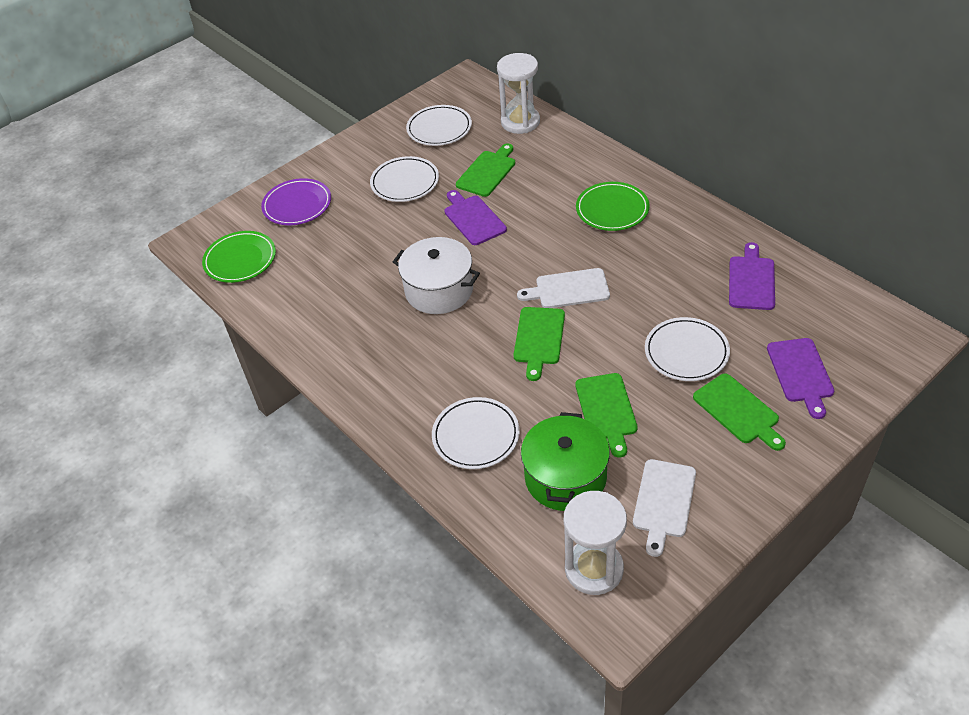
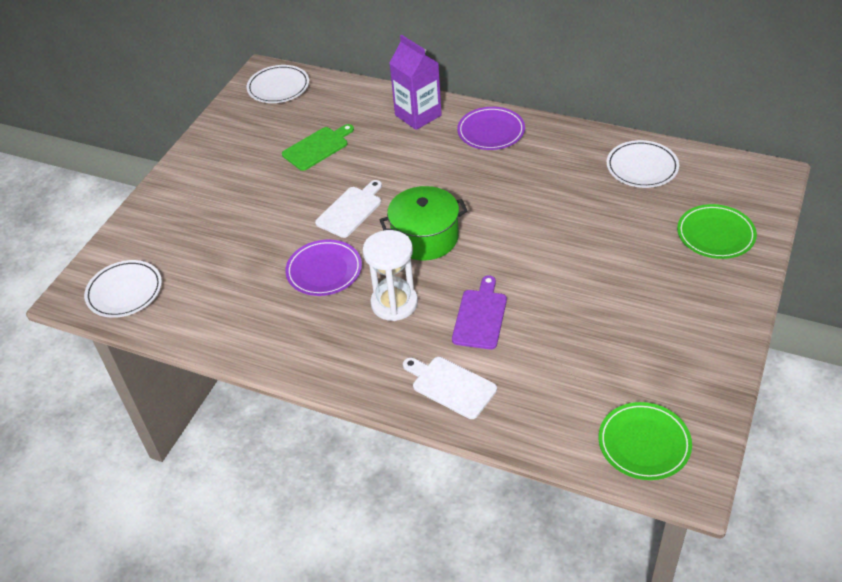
green cutting board: 4 -> 1
purple carton: 0 -> 1
purple cutting board: 3 -> 1
purple plate: 1 -> 2
white hourglass: 2 -> 1
white plate: 4 -> 3
white pot: 1 -> 0

